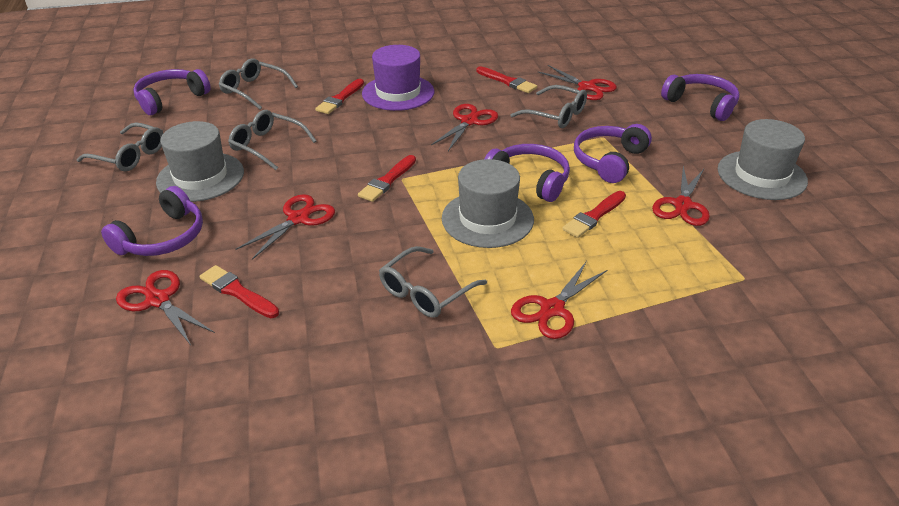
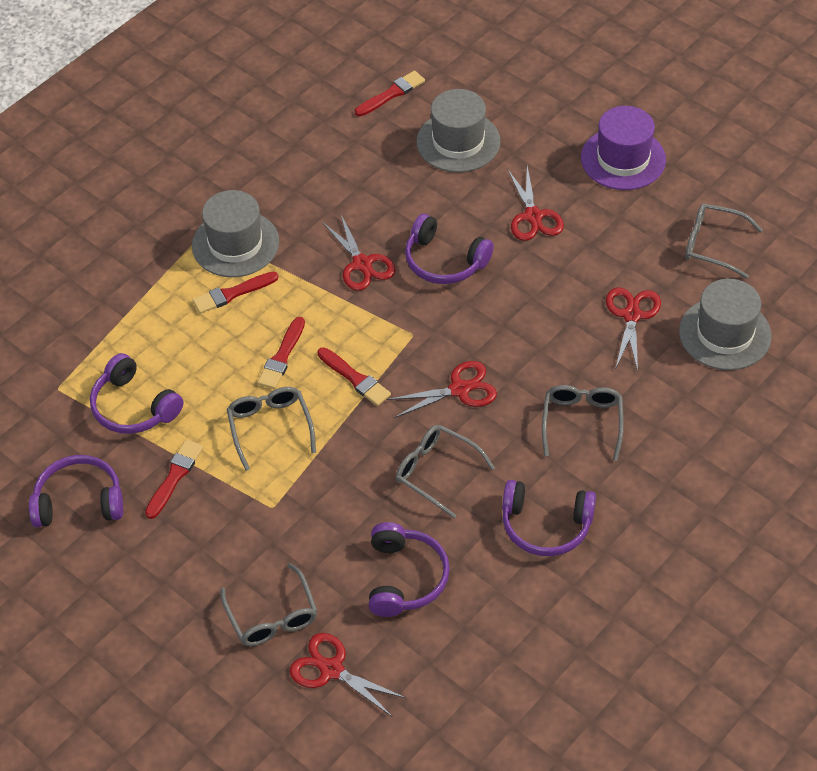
red scissors: 6 -> 5

